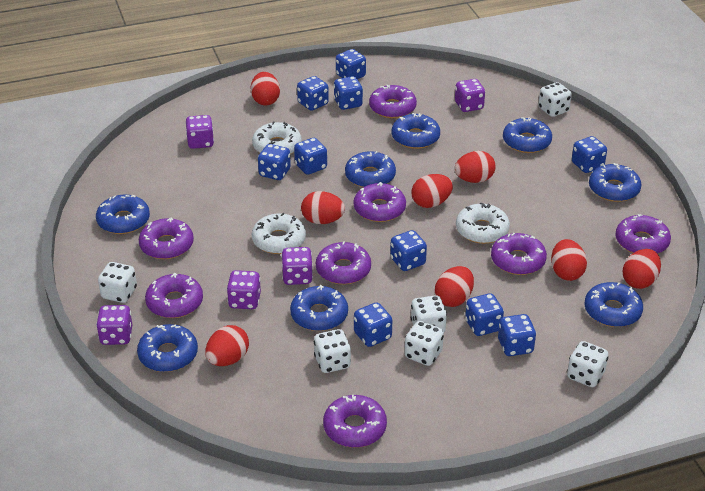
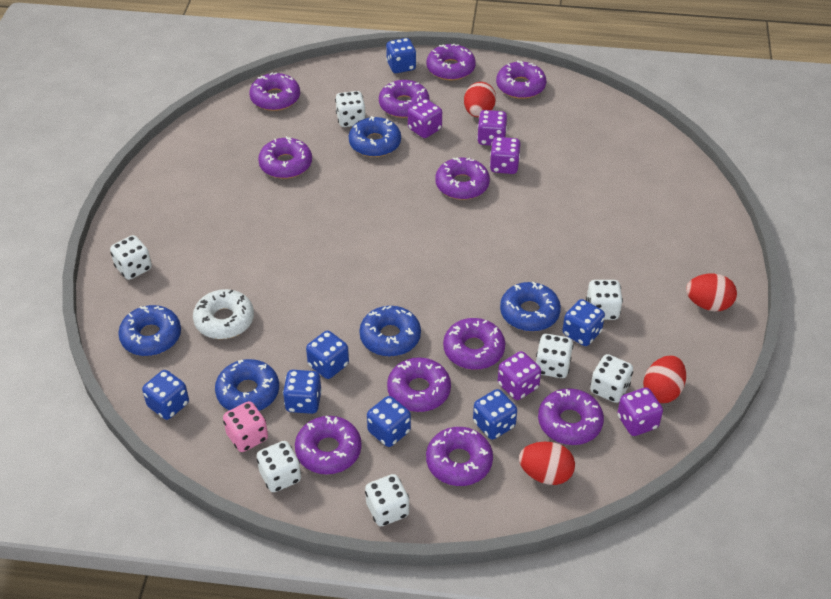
blue dice: 10 -> 7
blue donut: 8 -> 5
pink dice: 0 -> 1
purple donut: 8 -> 11
red egg: 8 -> 4
white dice: 6 -> 7
white donut: 3 -> 1

